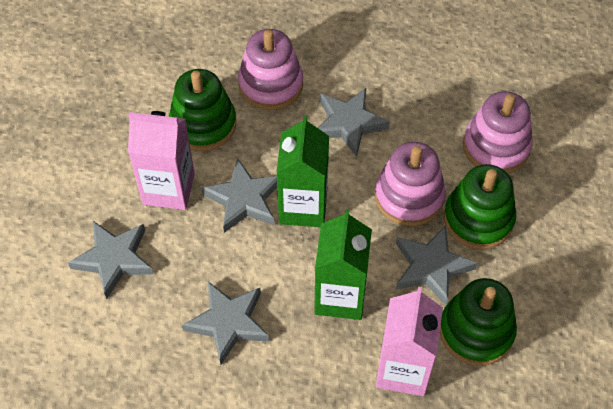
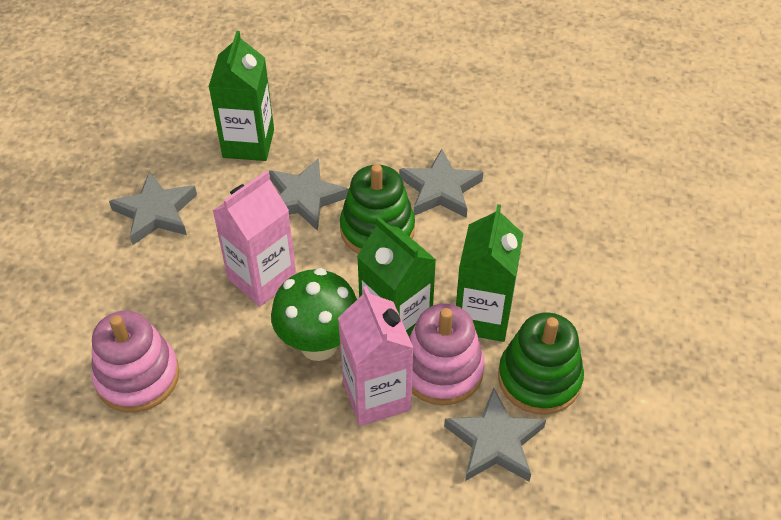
green carton: 2 -> 3
green mushroom: 0 -> 1
green stacking toy: 3 -> 2
grey star: 5 -> 4
pink stacking toy: 3 -> 2

